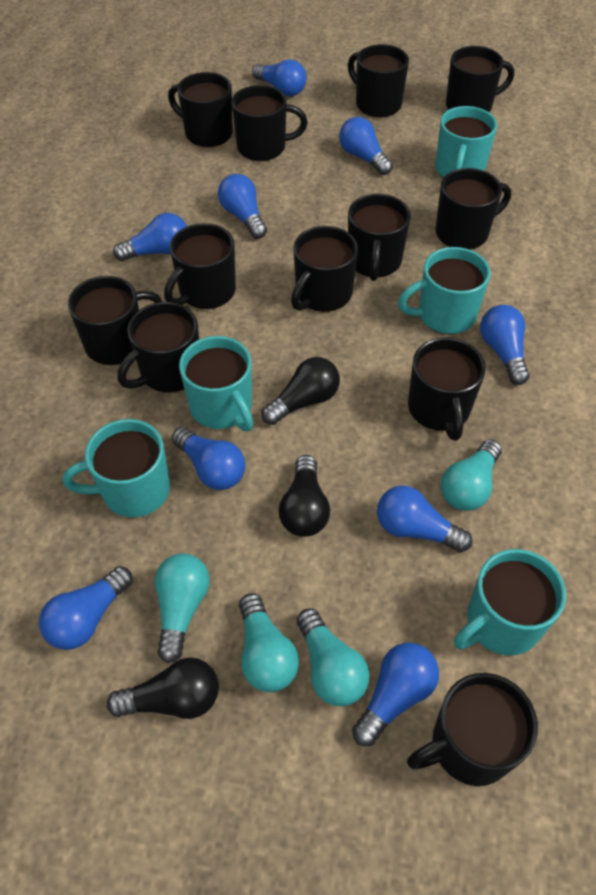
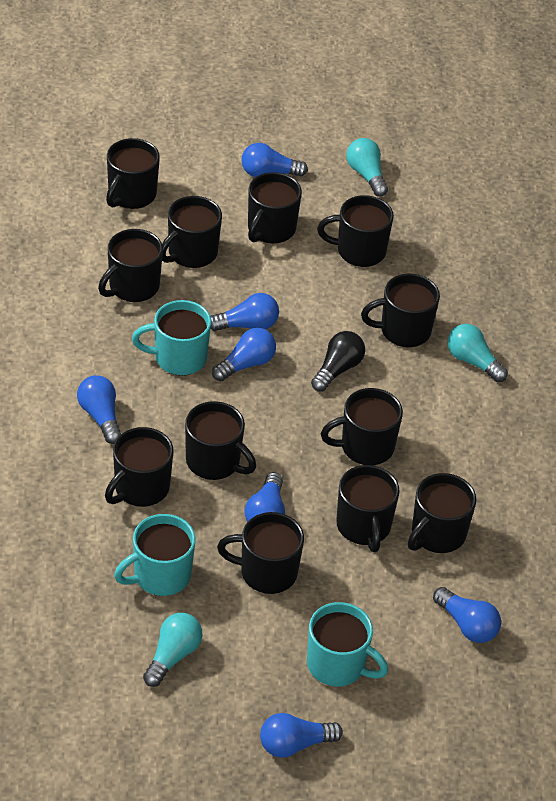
black light bulb: 3 -> 1
blue light bulb: 9 -> 7
turquoise light bulb: 4 -> 3
turquoise mug: 5 -> 3

